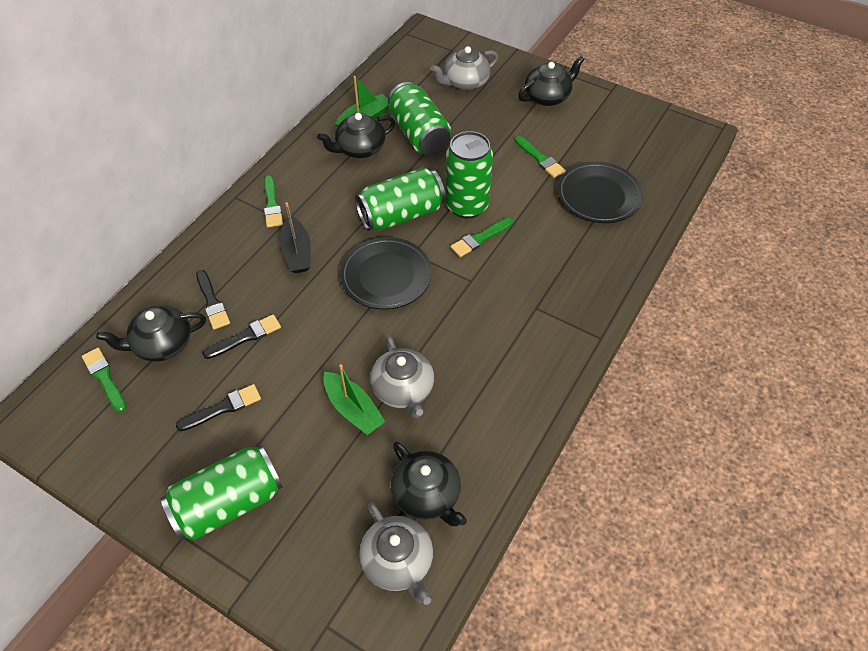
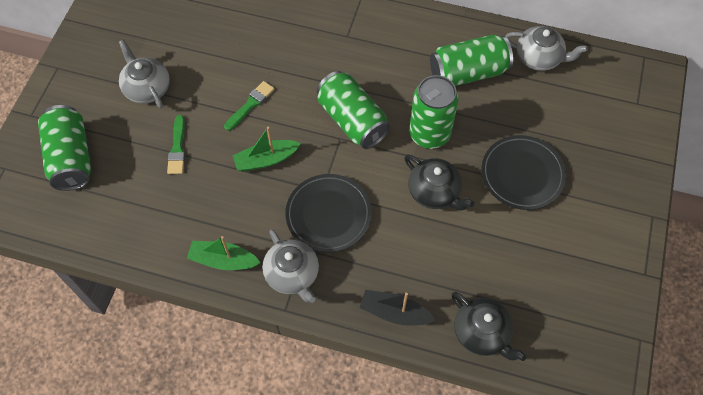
black brush: 3 -> 0
black teapot: 4 -> 2
green brush: 4 -> 2

